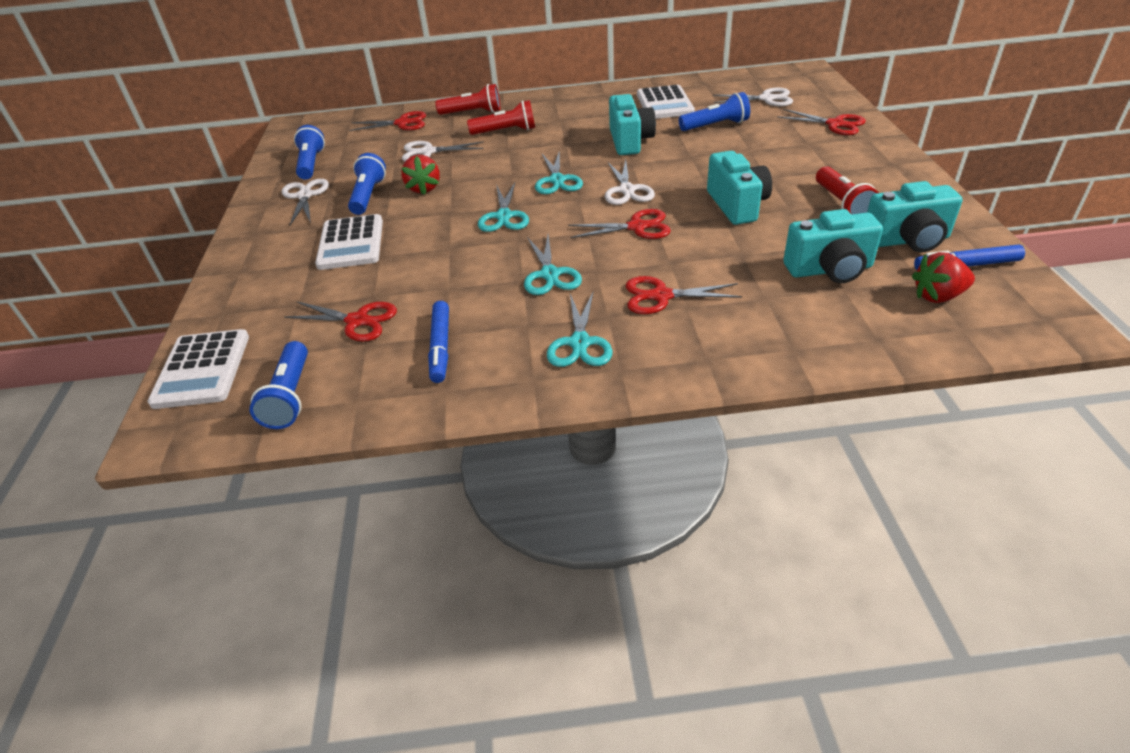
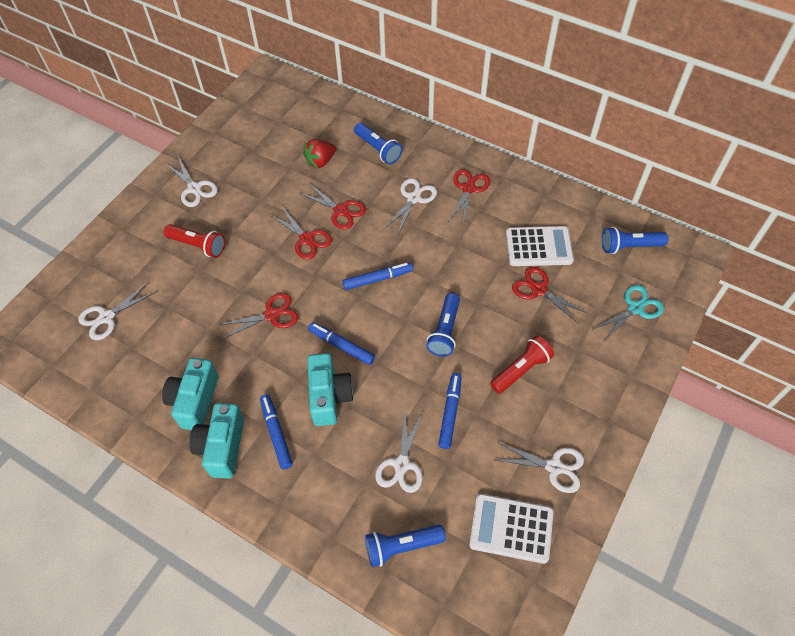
blue marker: 2 -> 4
red flashlight: 3 -> 2
red strawberry: 2 -> 1
turquoise camera: 4 -> 3
turquoise scissors: 4 -> 1
white calculator: 3 -> 2
white scissors: 4 -> 5

